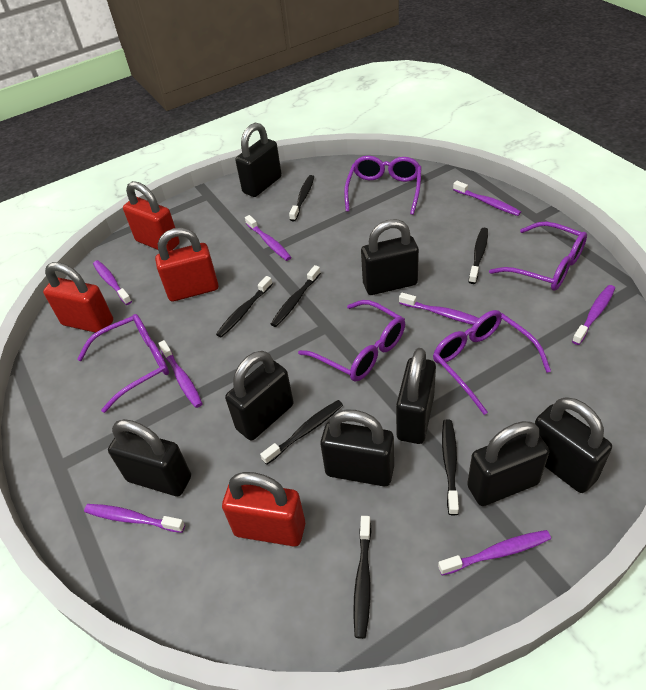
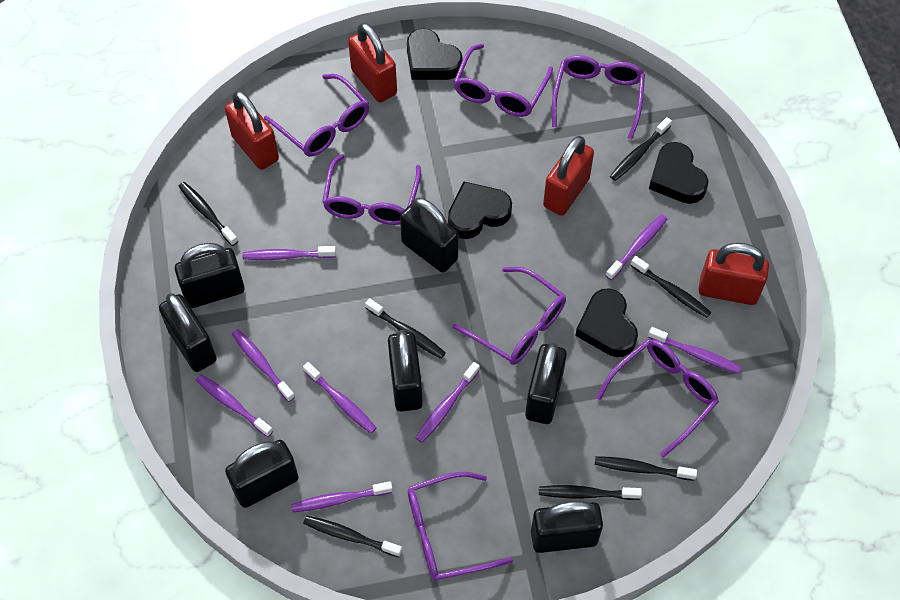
black heart: 0 -> 4
black padlock: 8 -> 7
purple glasses: 5 -> 7

